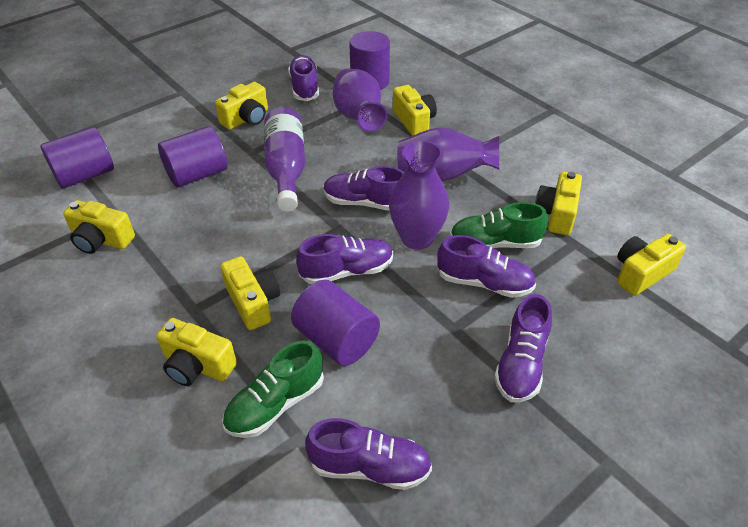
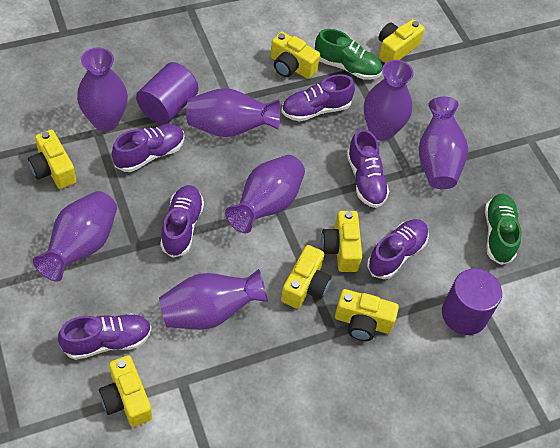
purple bottle: 1 -> 0
purple cylinder: 4 -> 2
purple vase: 3 -> 7

